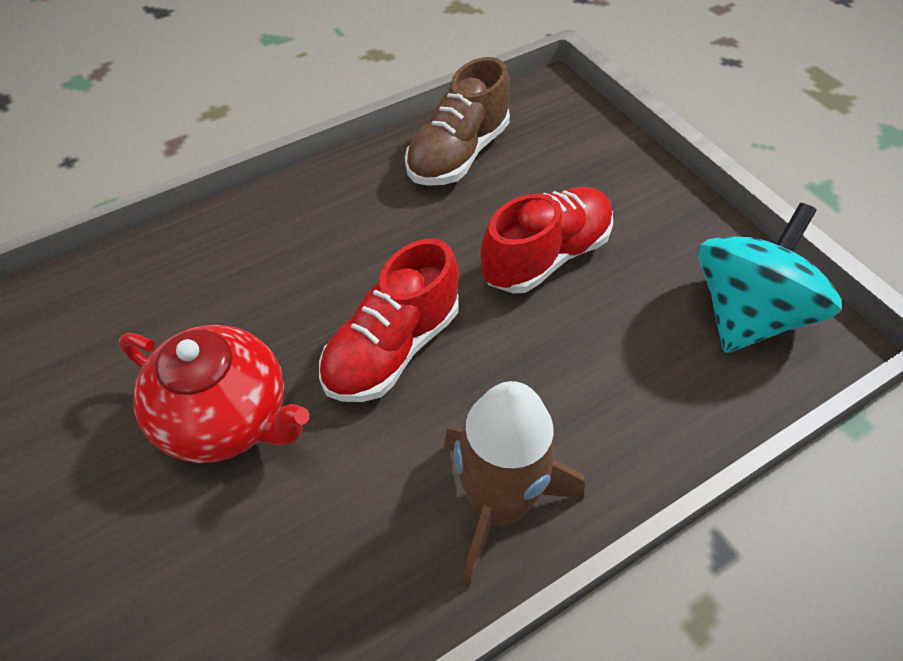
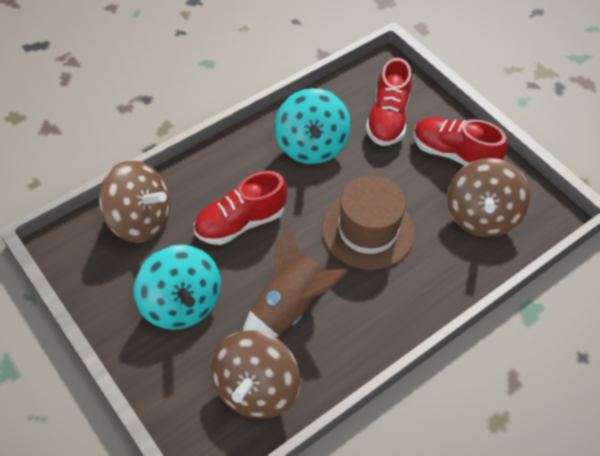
brown hat: 0 -> 1
brown shoe: 1 -> 0
brown spinning top: 0 -> 3
red shoe: 2 -> 3
red teapot: 1 -> 0
turquoise spinning top: 1 -> 2

